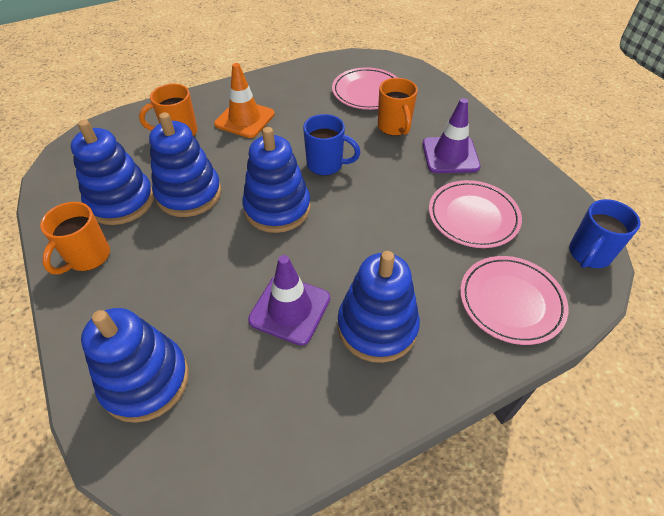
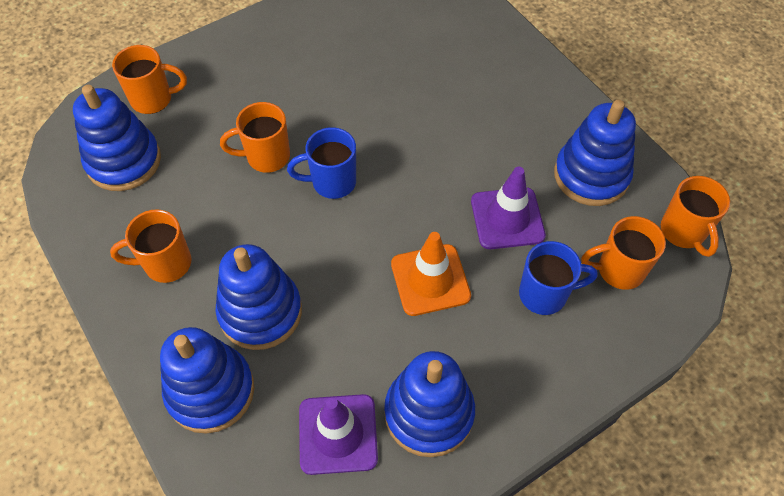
orange mug: 3 -> 5
pink plate: 3 -> 0

